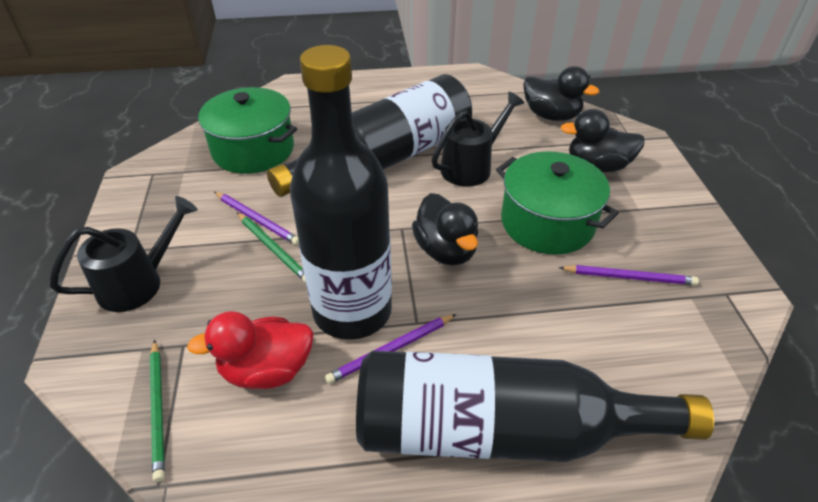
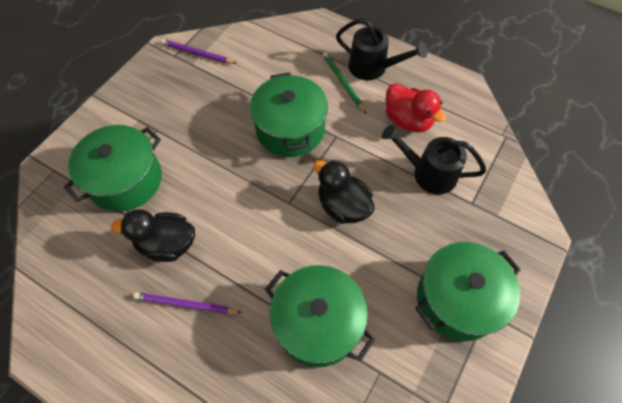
black bottle: 3 -> 0
black duck: 3 -> 2
green pencil: 2 -> 1
green pot: 2 -> 4
purple pencil: 3 -> 2

